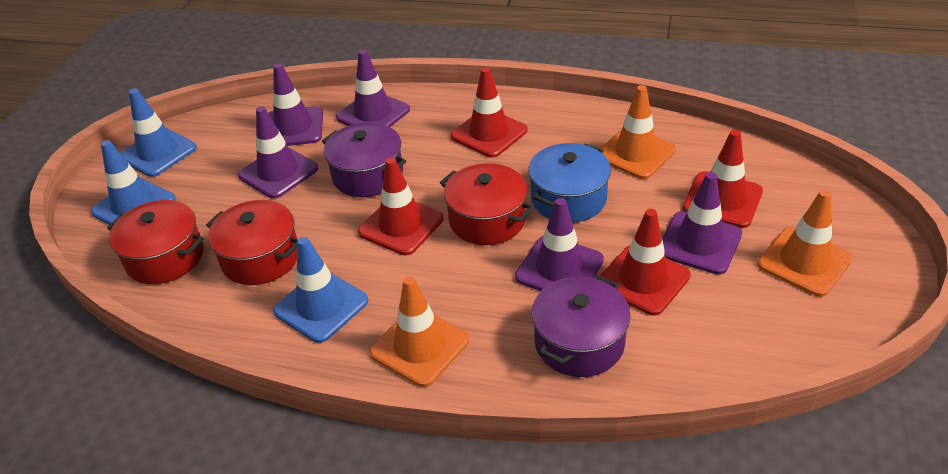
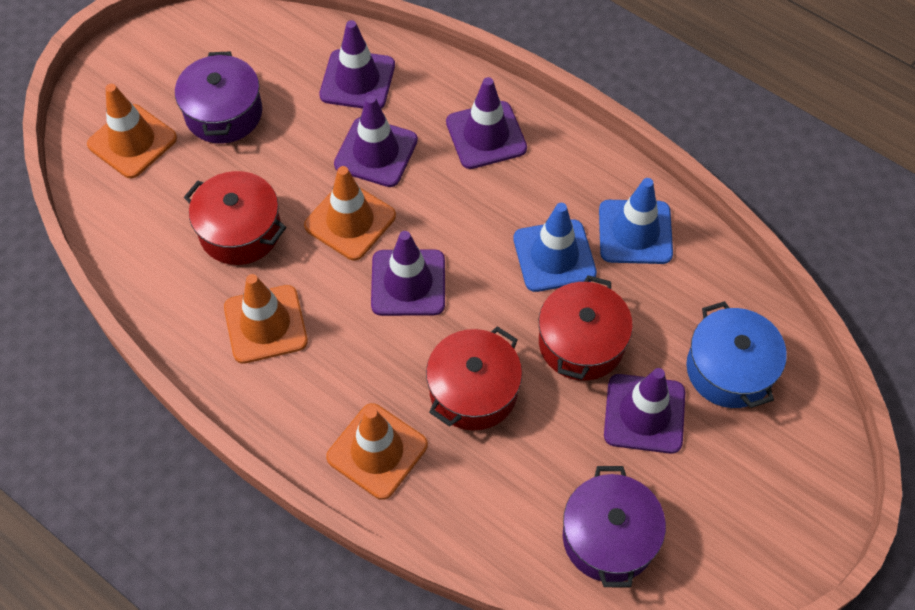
blue traffic cone: 3 -> 2
orange traffic cone: 3 -> 4
red traffic cone: 4 -> 0

